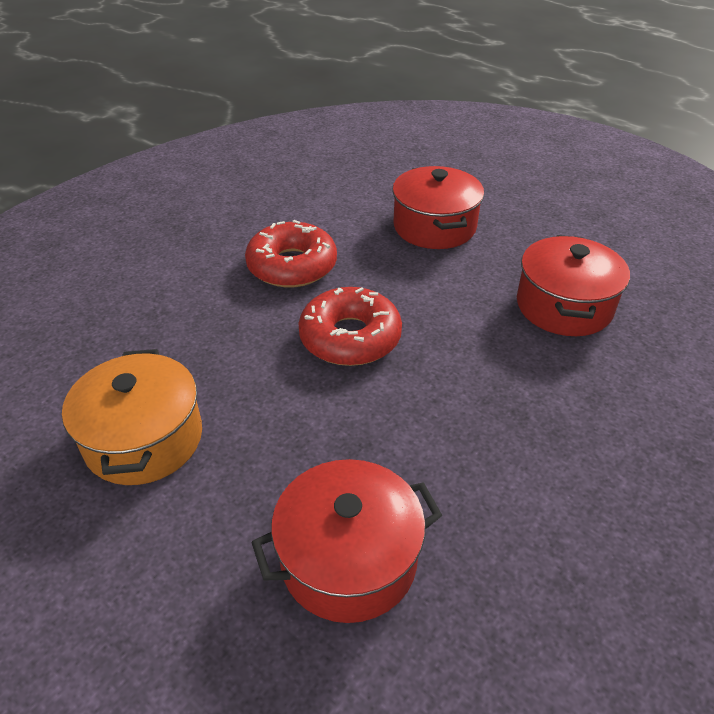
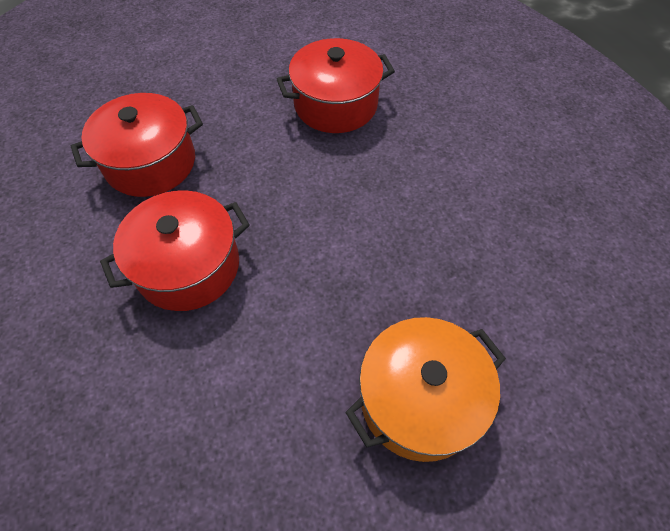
red donut: 2 -> 0

